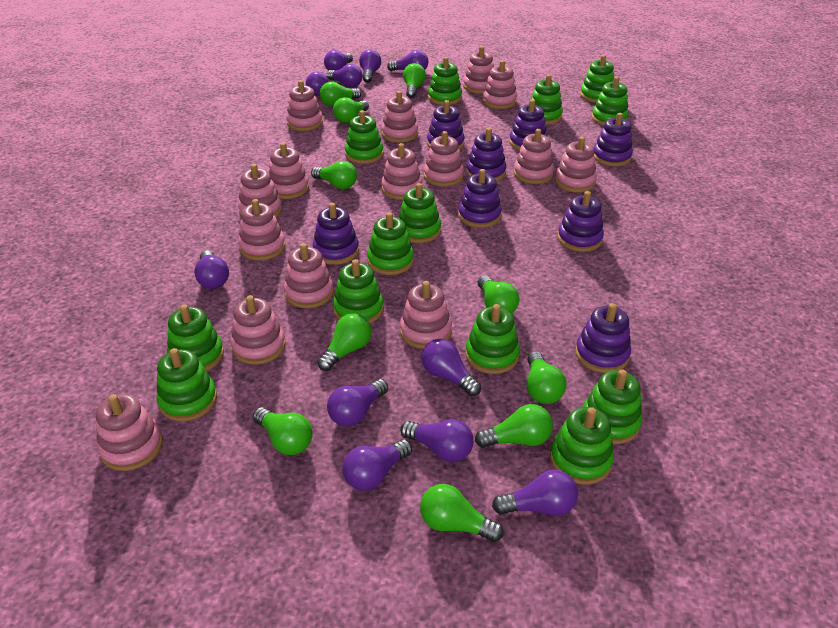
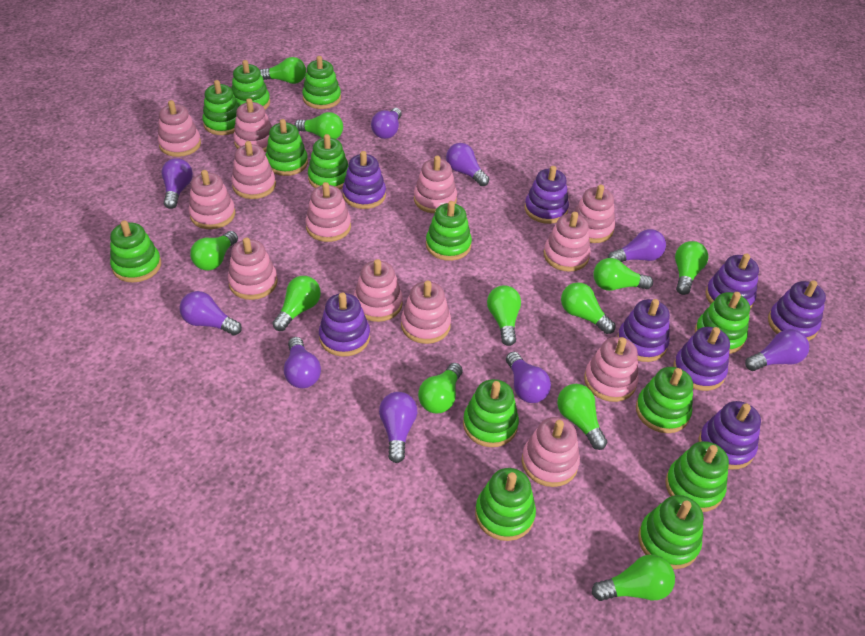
green light bulb: 10 -> 11
pink stacking toy: 15 -> 13
purple light bulb: 11 -> 9

